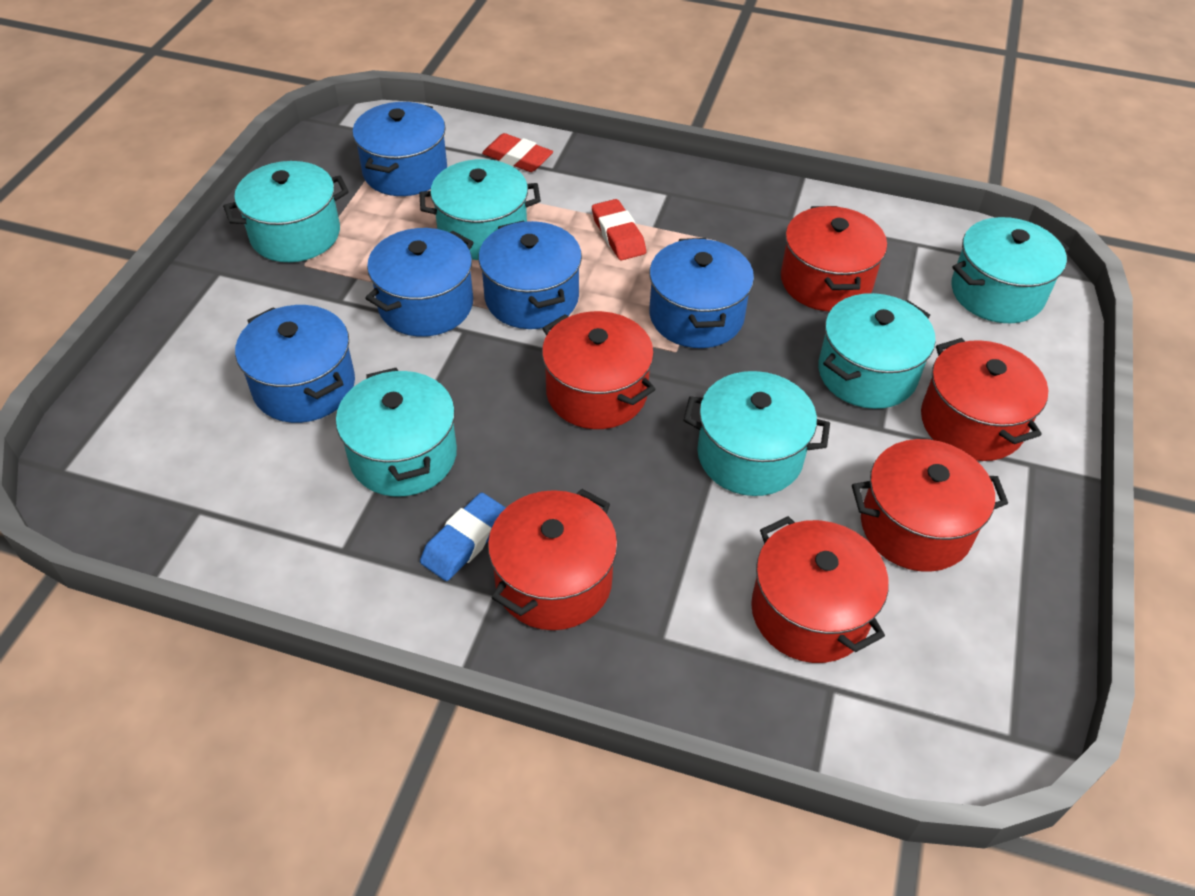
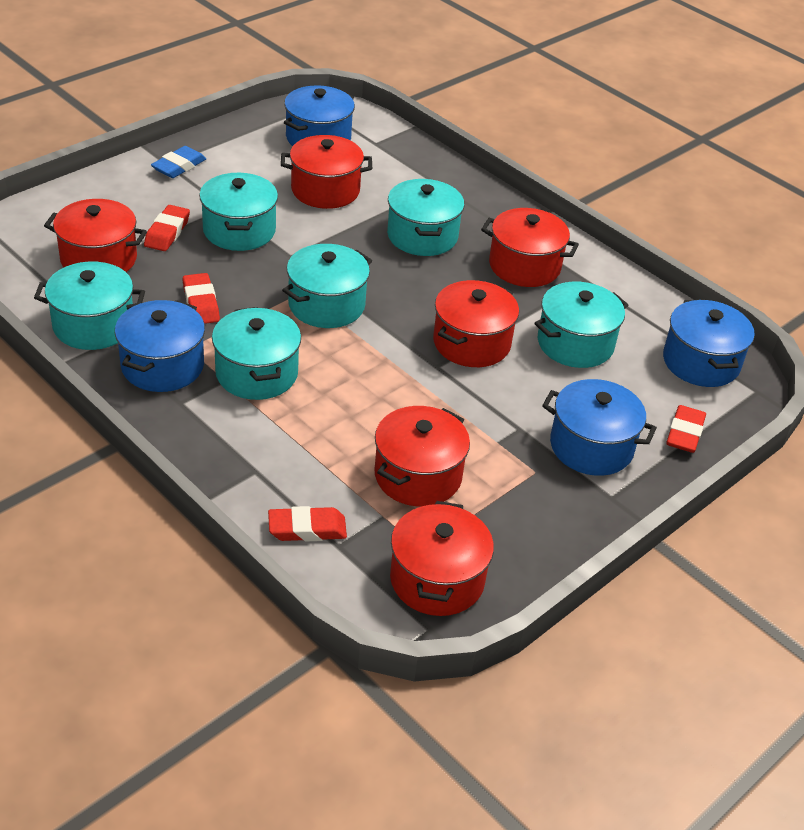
blue pot: 5 -> 4
red eraser: 2 -> 4

